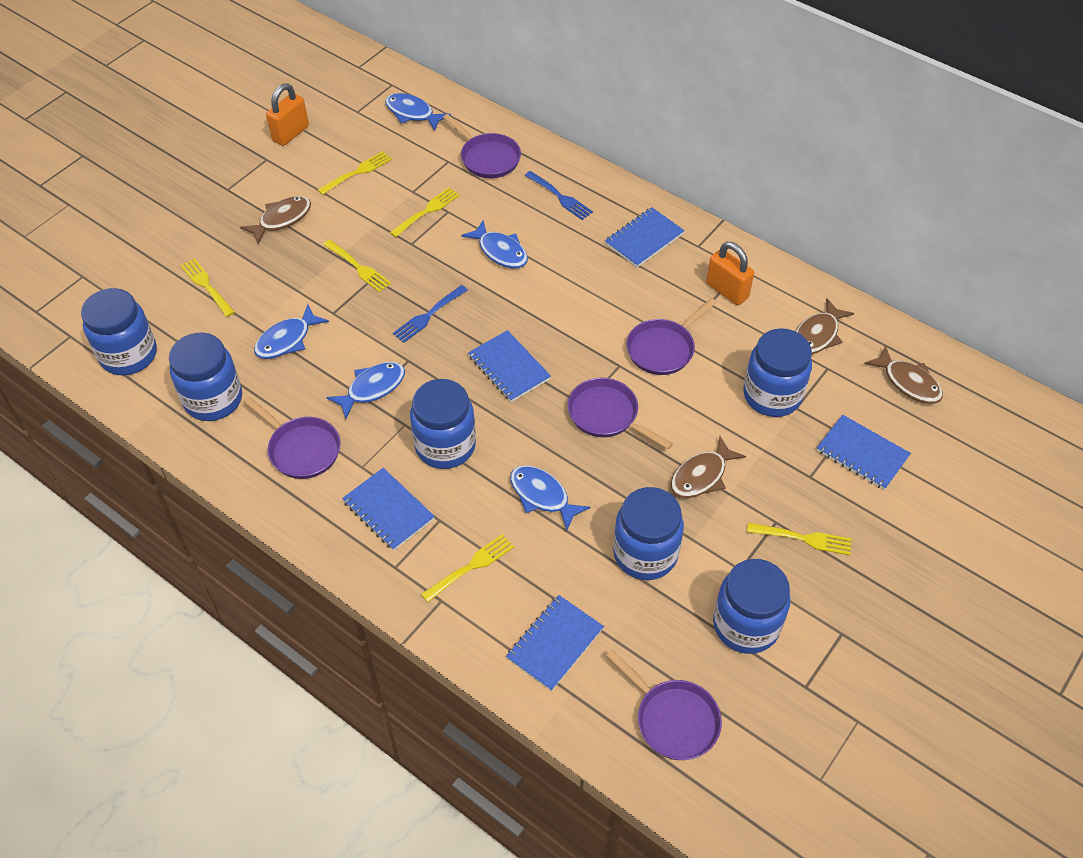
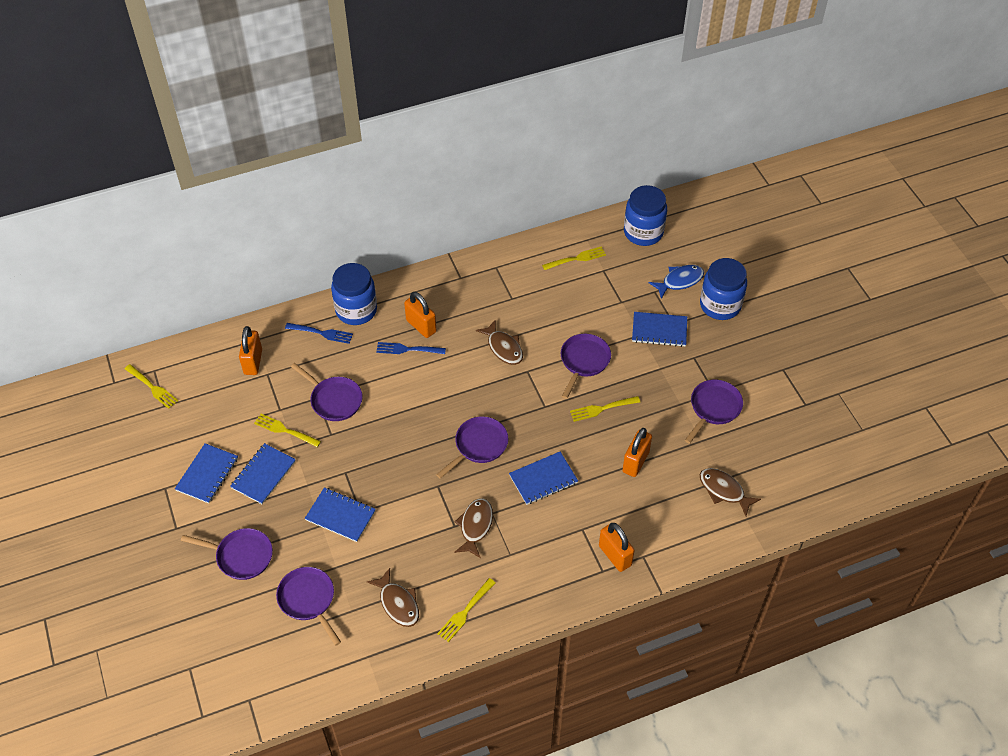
blue fish: 5 -> 1
blue jar: 6 -> 3
orange padlock: 2 -> 4
purple pan: 5 -> 6
yellow fork: 6 -> 5

